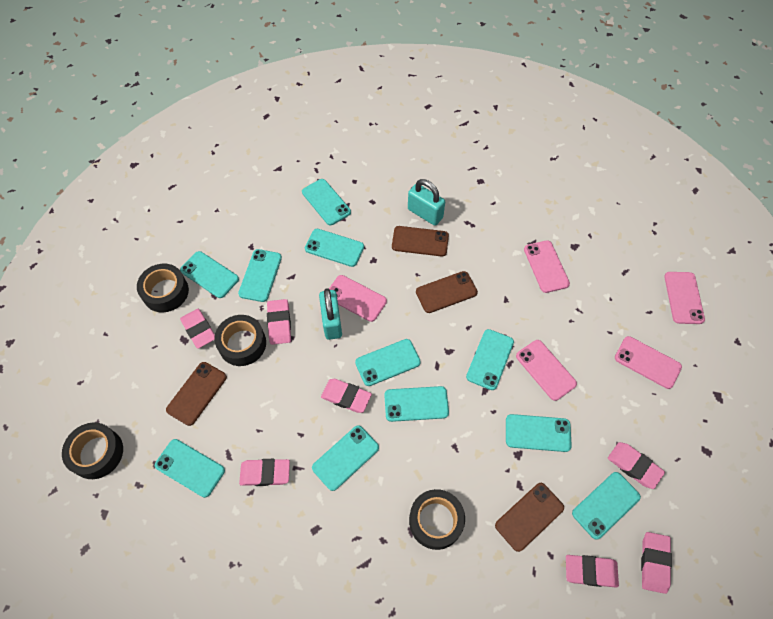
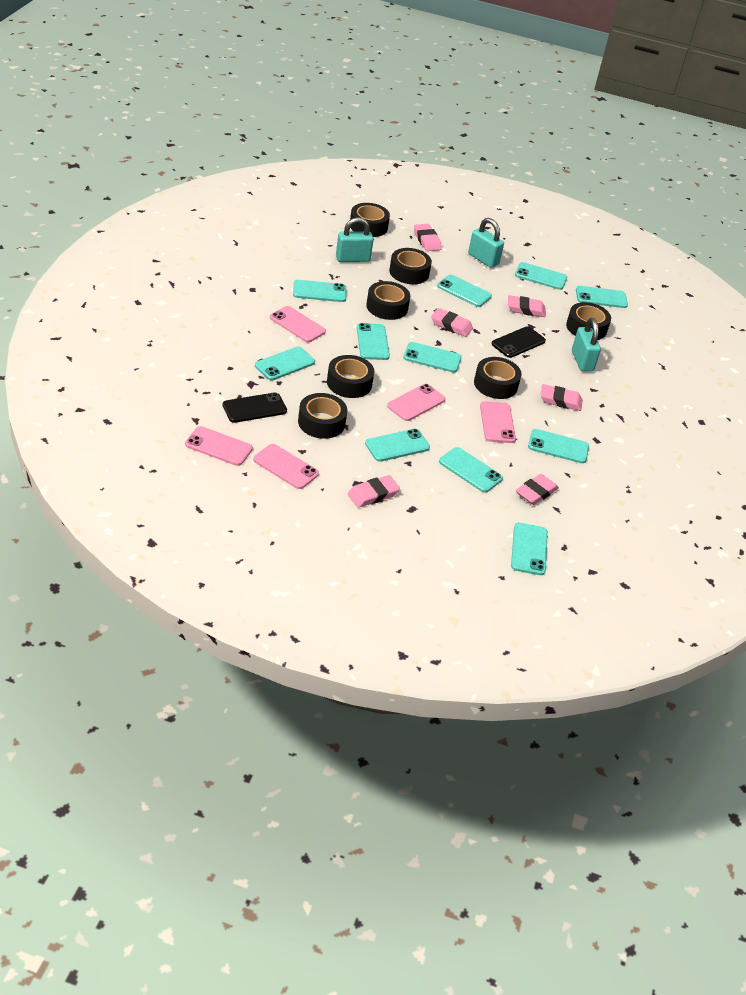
black phone: 0 -> 2
black tape: 4 -> 7
brown phone: 4 -> 0
pink eraser: 7 -> 6
turquoise padlock: 2 -> 3

